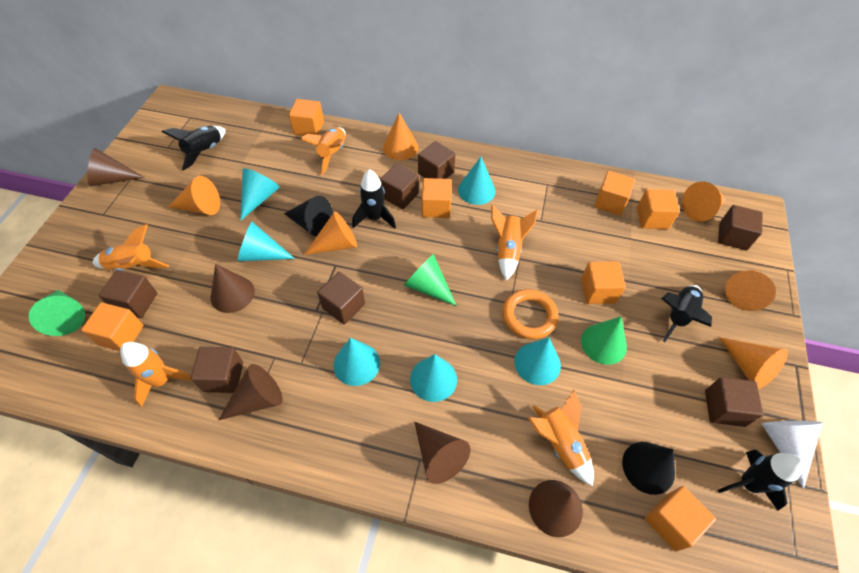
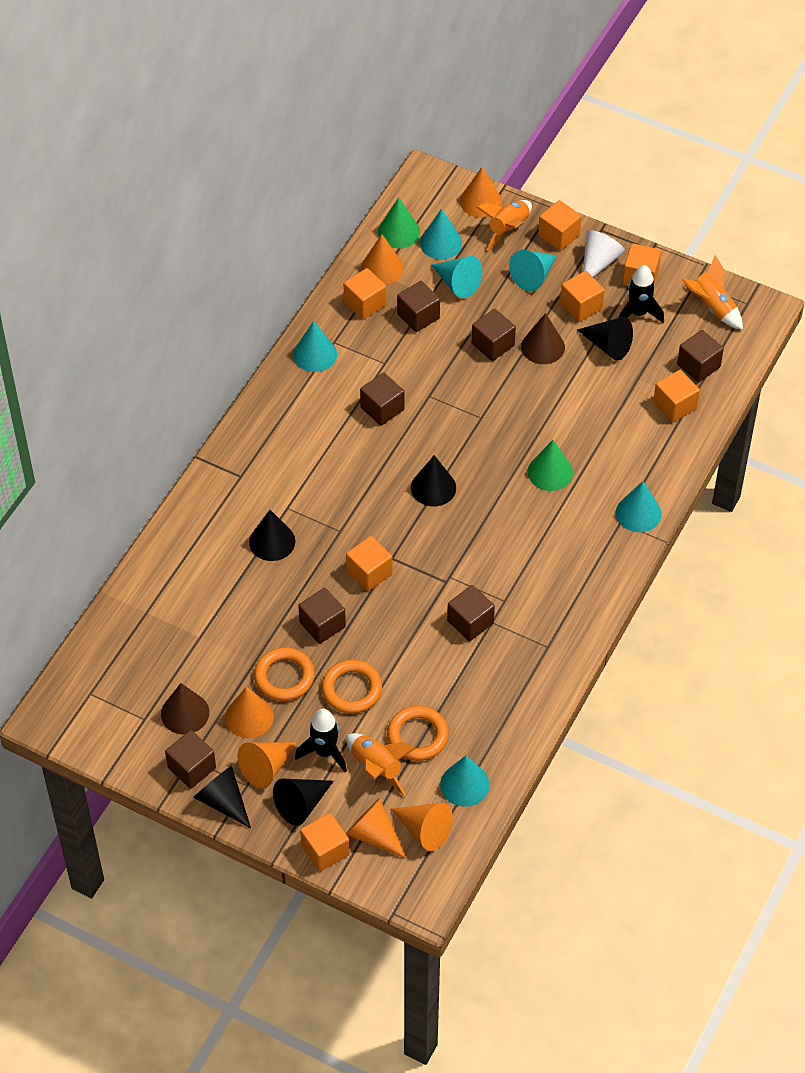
black cone: 2 -> 5
black rocket: 4 -> 2
brown cone: 5 -> 2
green cone: 3 -> 2
orange ring: 1 -> 3
orange rocket: 5 -> 3

